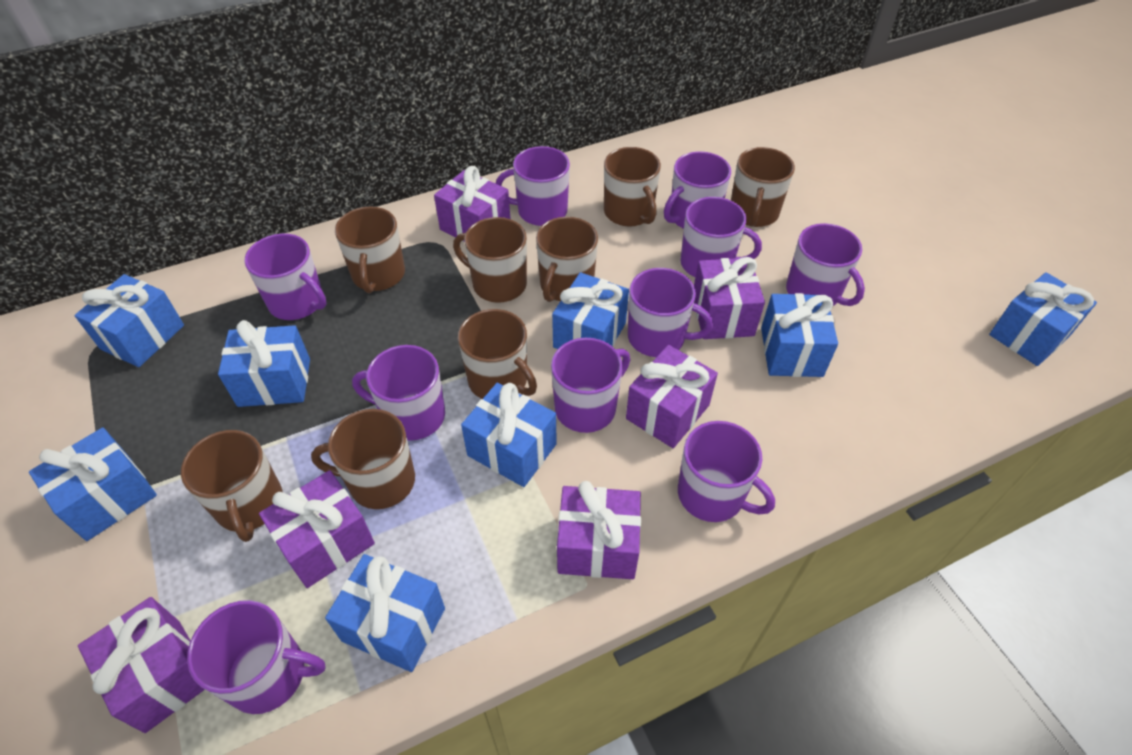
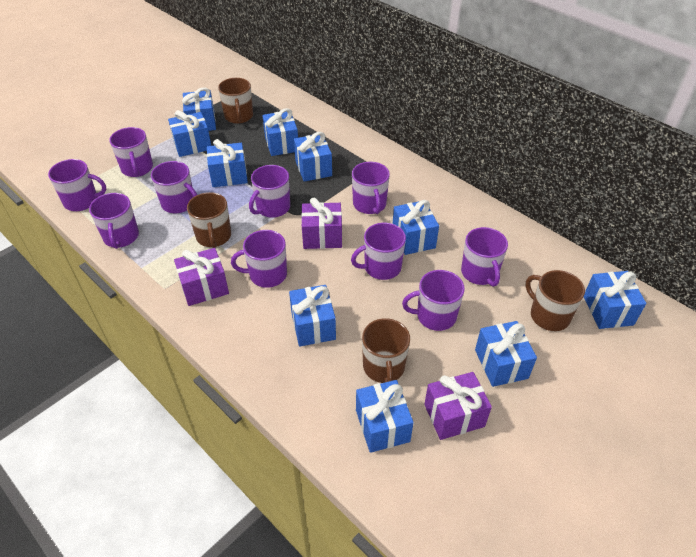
blue gift: 8 -> 10
brown mug: 8 -> 4
purple gift: 6 -> 3

